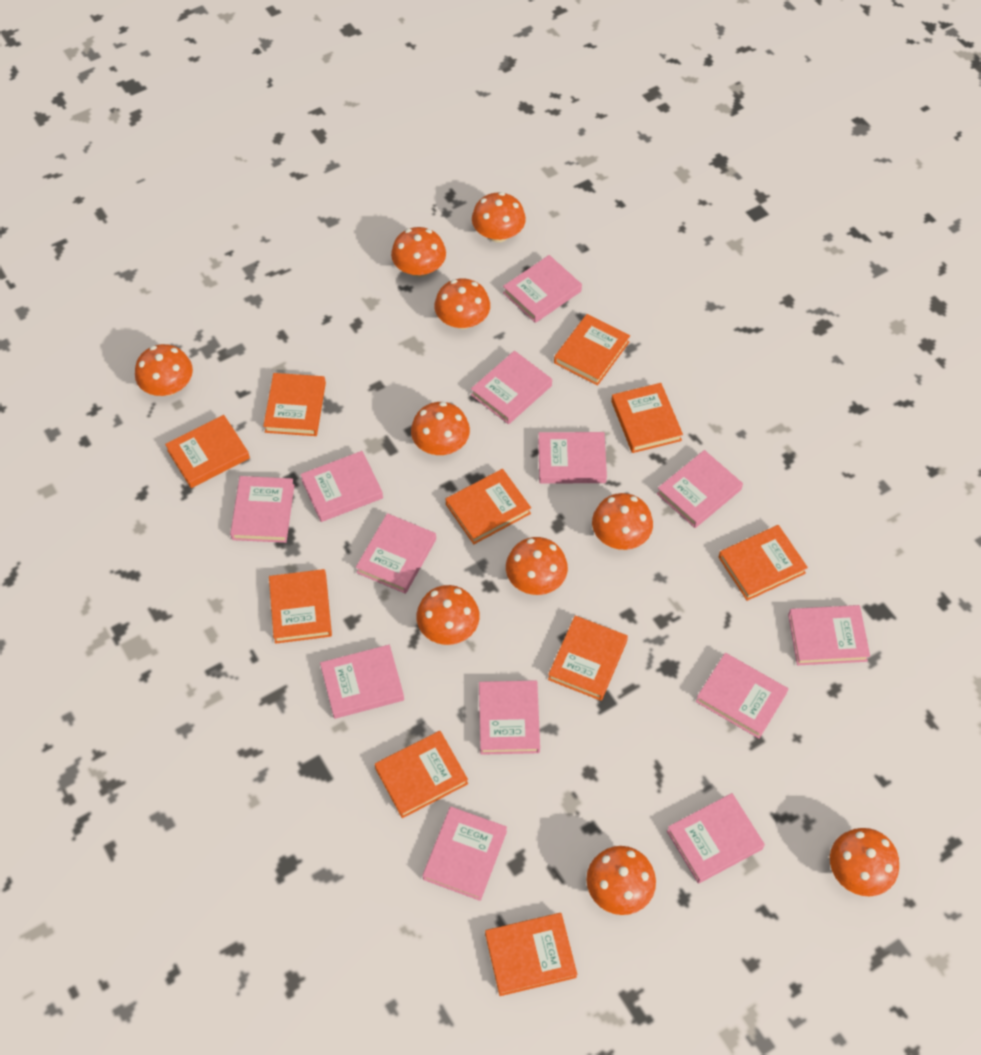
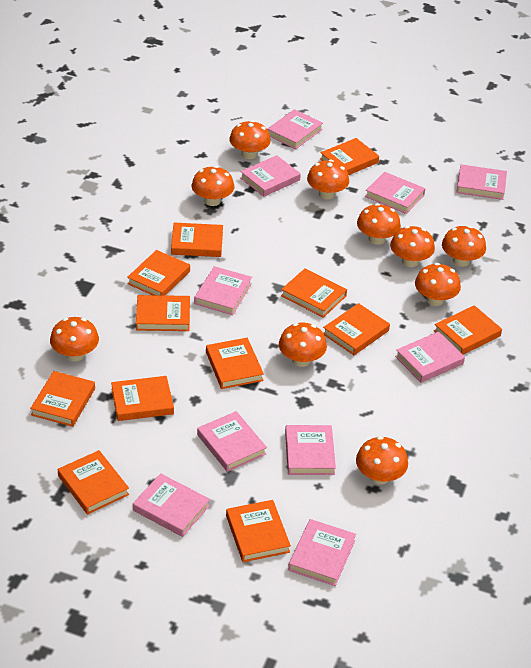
orange book: 10 -> 12
pink book: 13 -> 10

